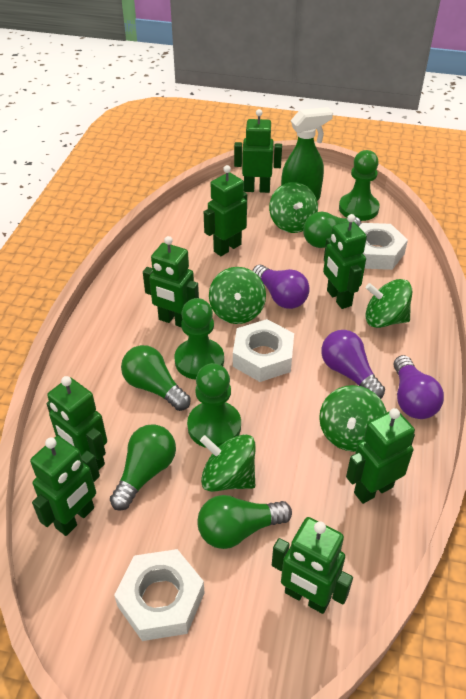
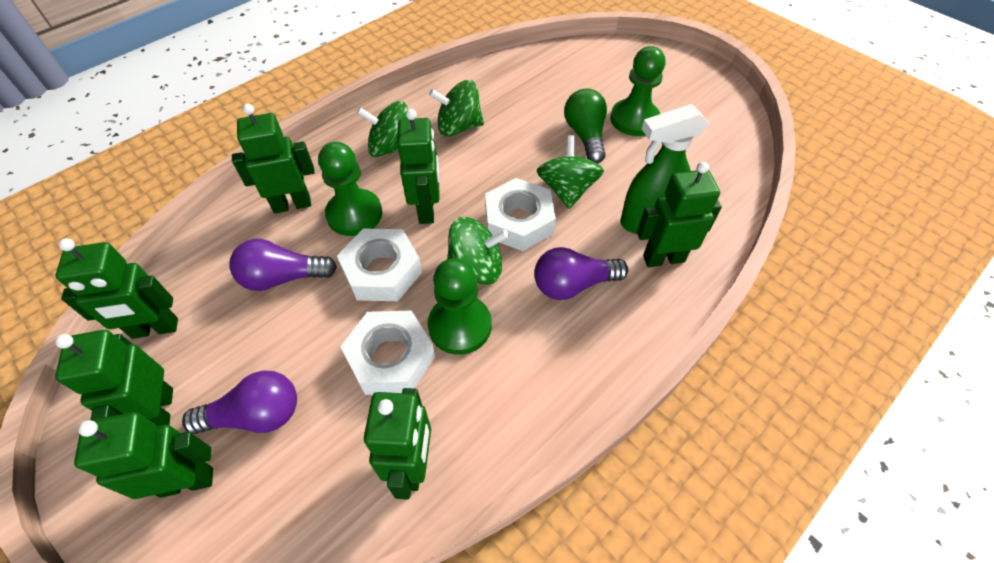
green light bulb: 4 -> 1
green robot: 8 -> 7
green spinning top: 5 -> 4

